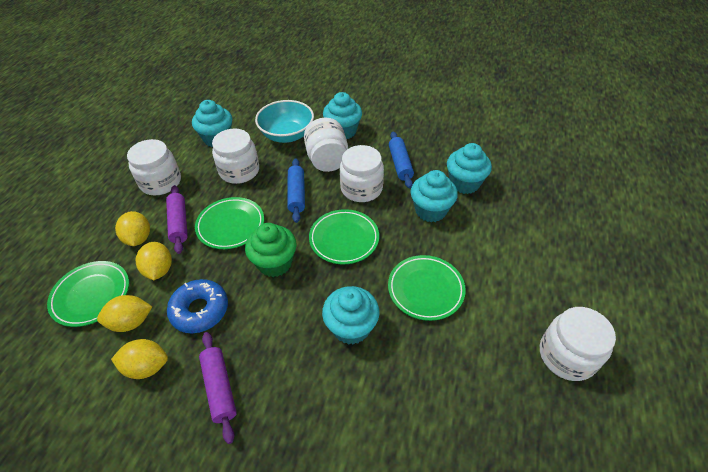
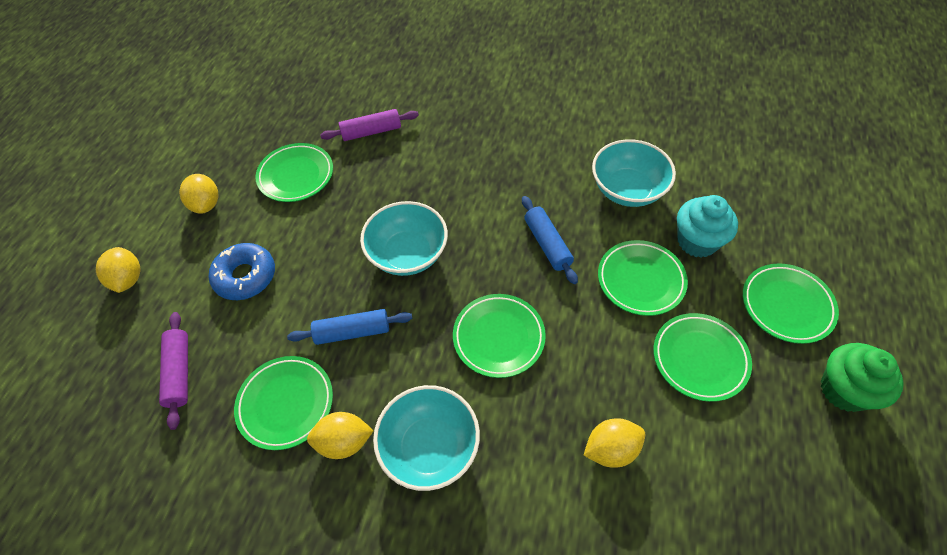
green plate: 4 -> 6
turquoise bowl: 1 -> 3
turquoise cupcake: 5 -> 1
white jar: 5 -> 0

